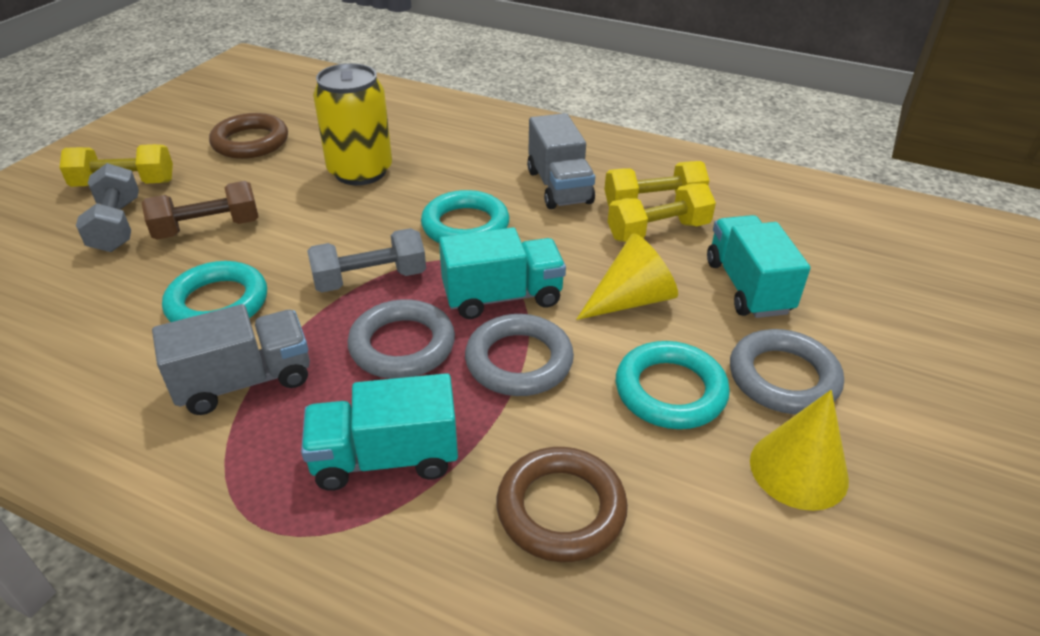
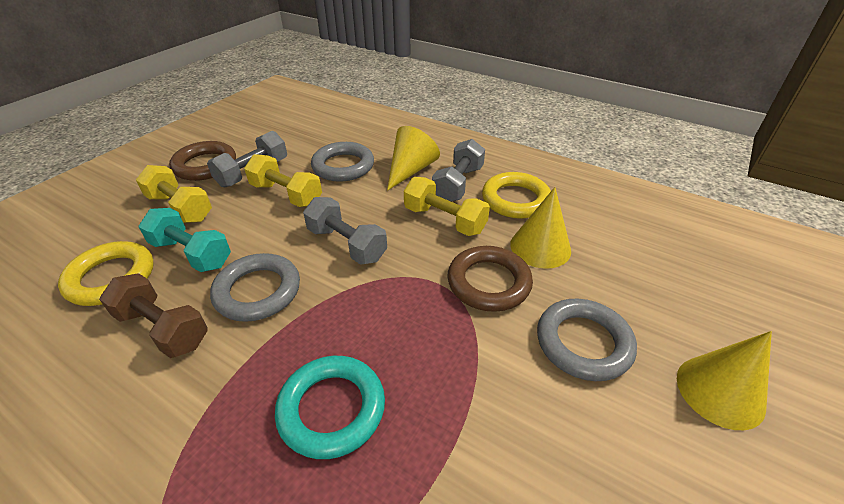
grey dumbbell: 2 -> 3
grey truck: 2 -> 0
turquoise dumbbell: 0 -> 1
turquoise ring: 3 -> 1
turquoise truck: 3 -> 0
yellow can: 1 -> 0
yellow cone: 2 -> 3
yellow ring: 0 -> 2

